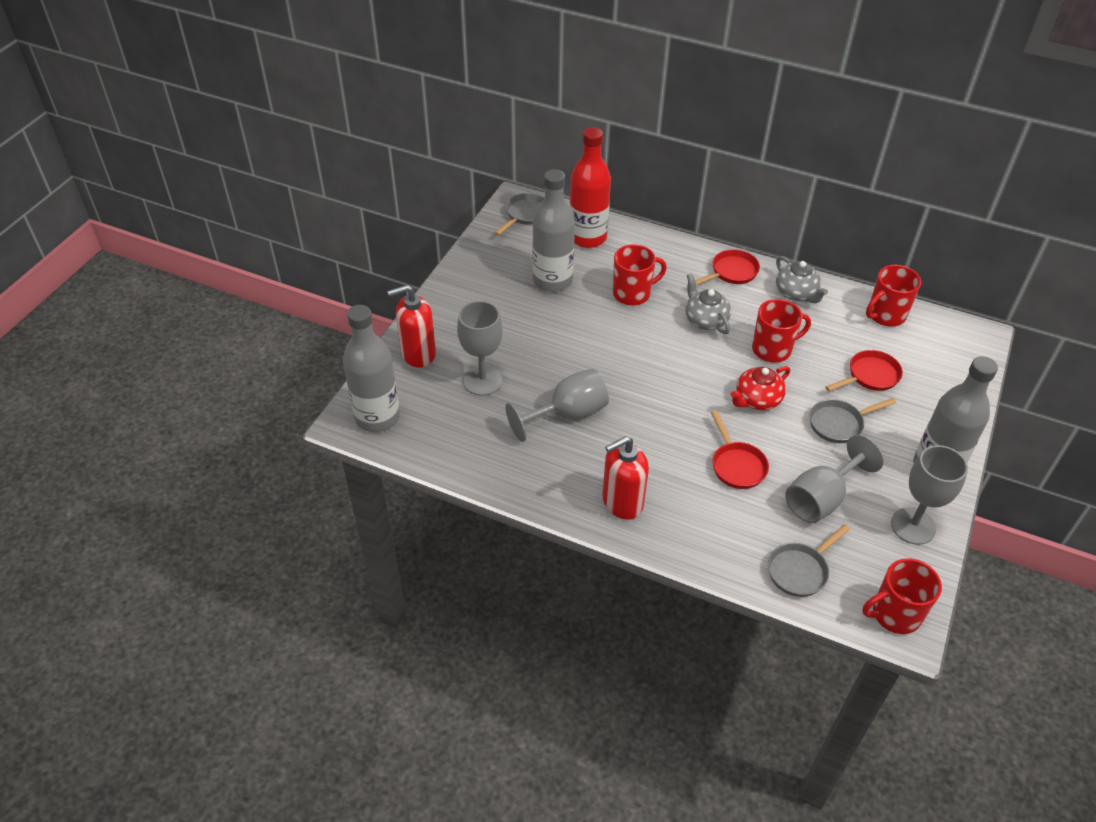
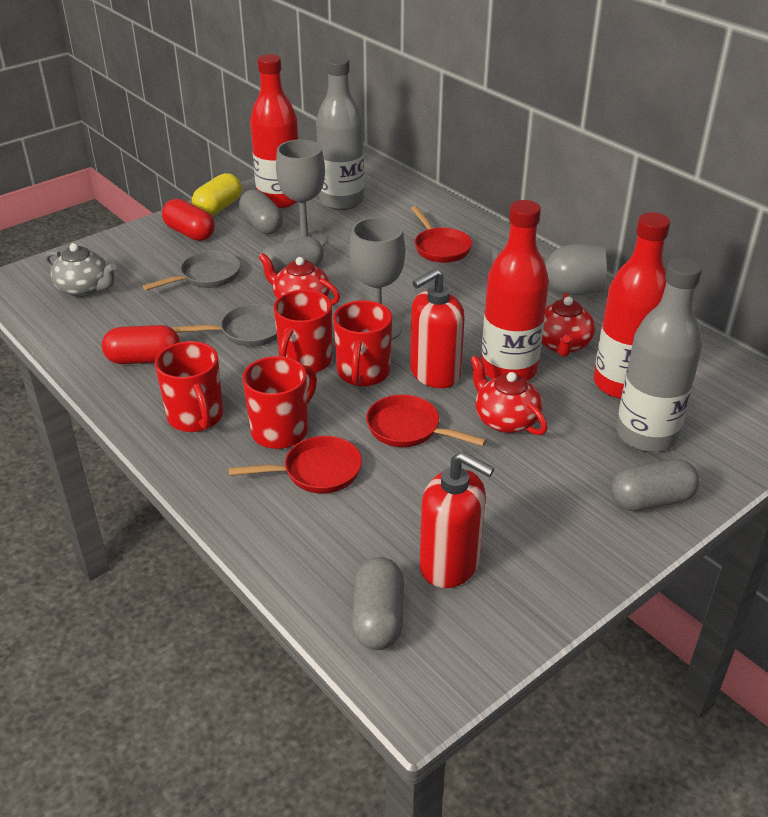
grey bottle: 3 -> 2
grey capsule: 0 -> 4
grey goblet: 4 -> 3
grey pan: 3 -> 2
grey teapot: 2 -> 1
red bottle: 1 -> 3
red capsule: 0 -> 2
red teapot: 1 -> 3
yellow capsule: 0 -> 1

